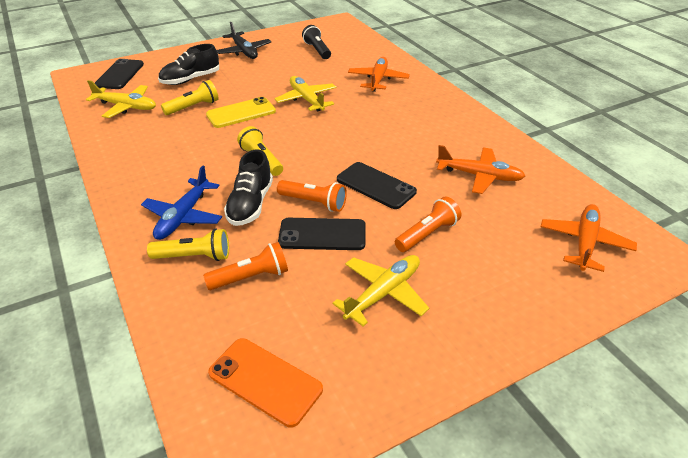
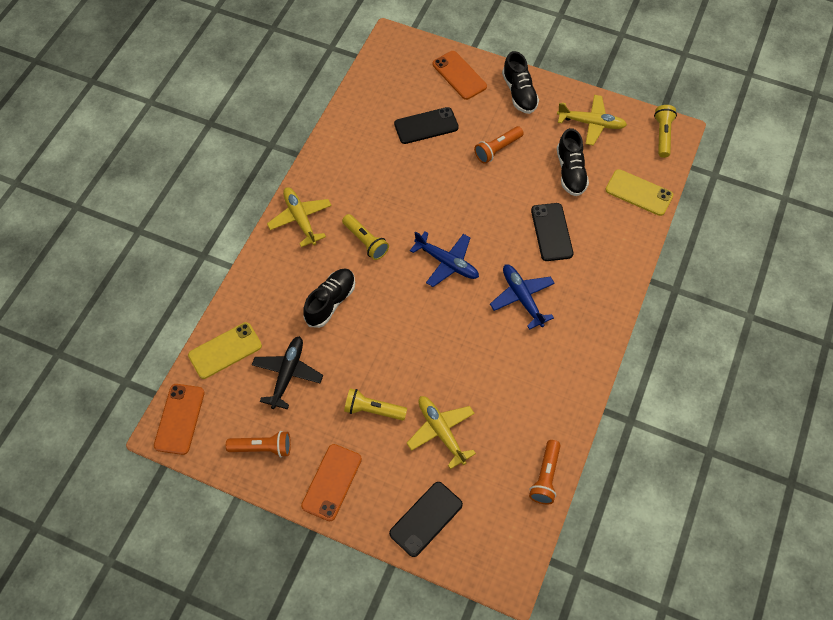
black flashlight: 1 -> 0
black shoe: 2 -> 3
blue plane: 1 -> 2
orange phone: 1 -> 3
orange plane: 3 -> 0
yellow phone: 1 -> 2

